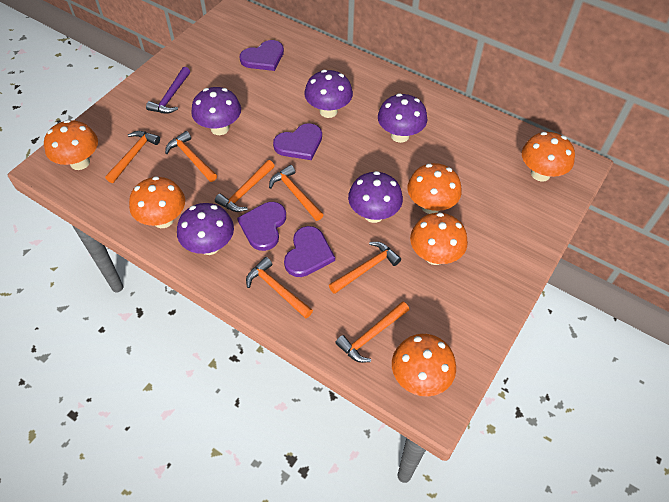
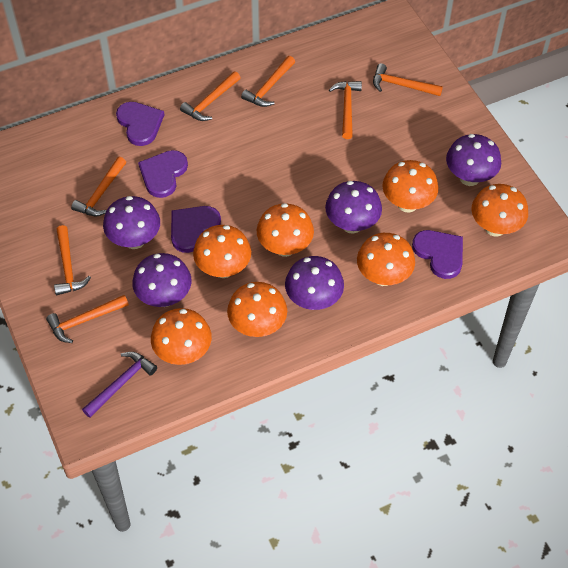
orange mushroom: 6 -> 7

